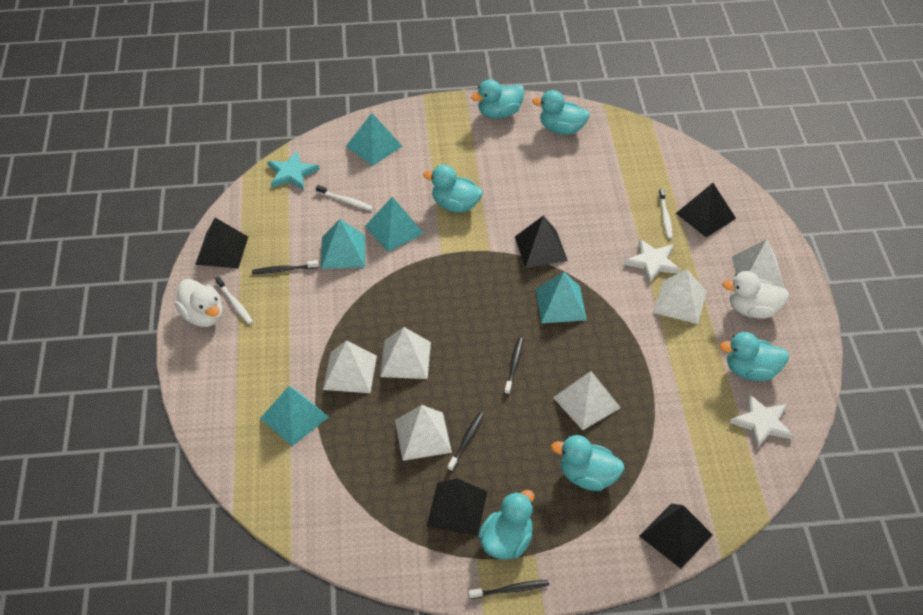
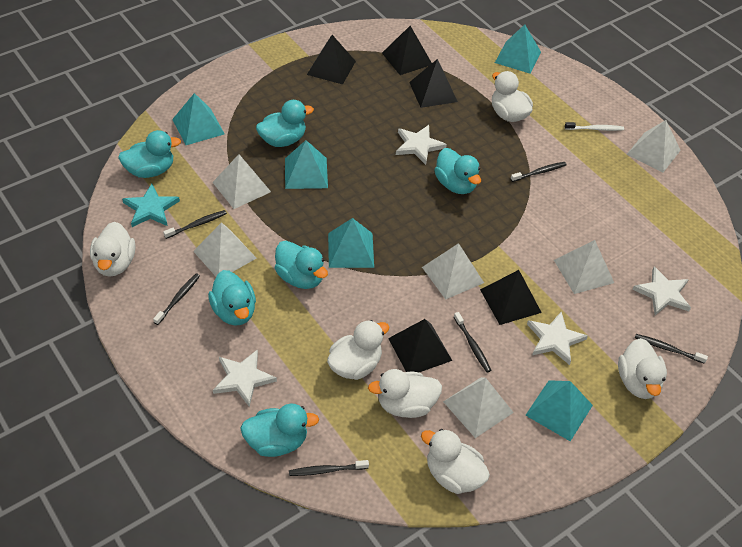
black toothbrush: 4 -> 6
white duck: 2 -> 6
white star: 2 -> 4
white toothbrush: 3 -> 1

